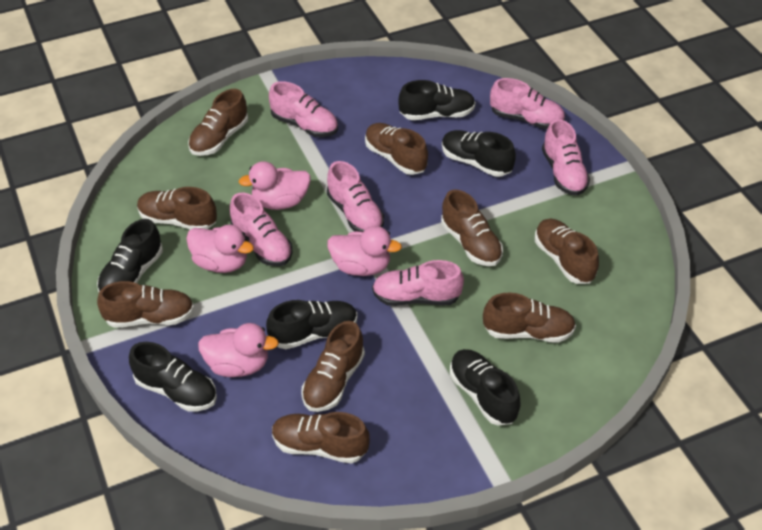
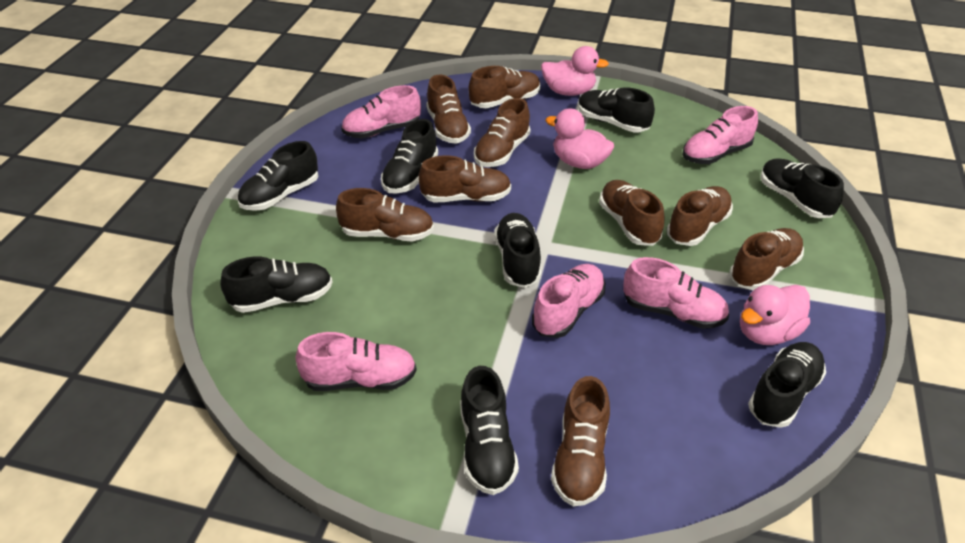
black shoe: 6 -> 8
pink duck: 4 -> 3
pink shoe: 6 -> 5

